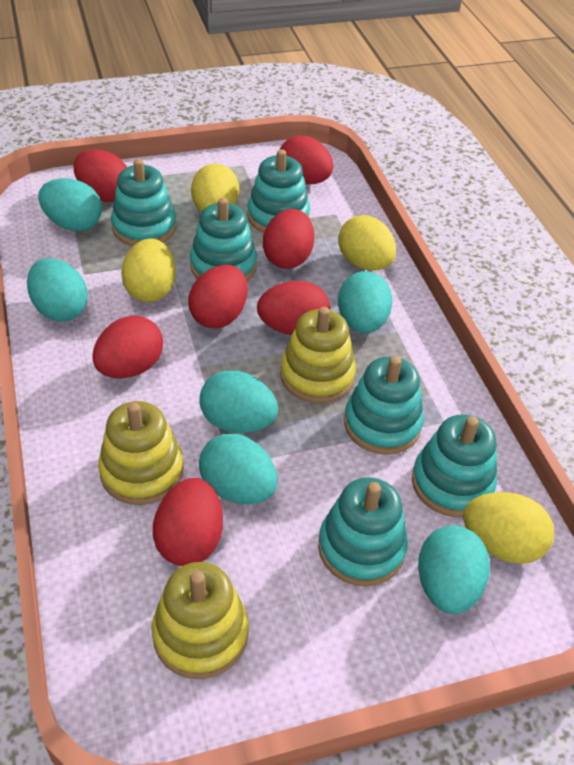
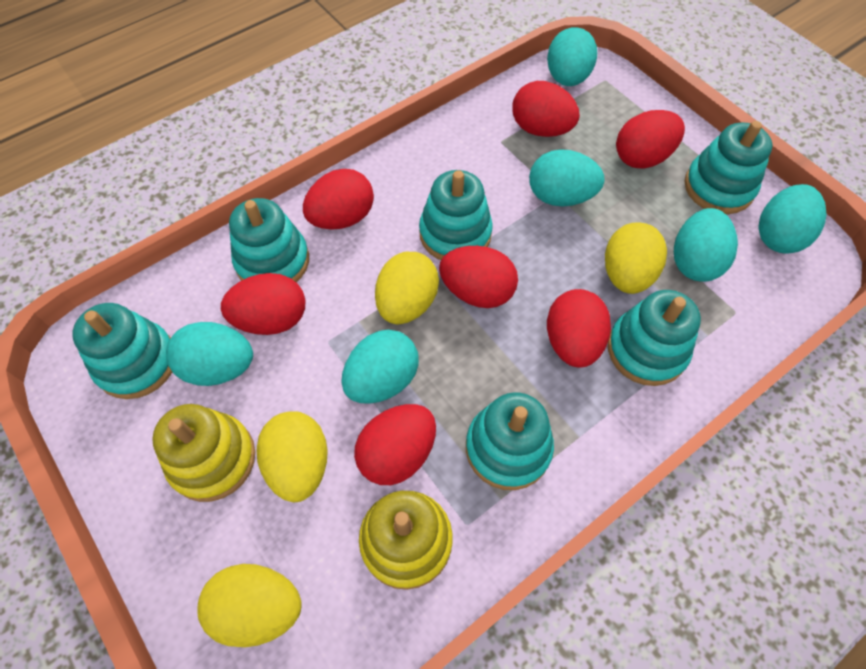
yellow stacking toy: 3 -> 2

